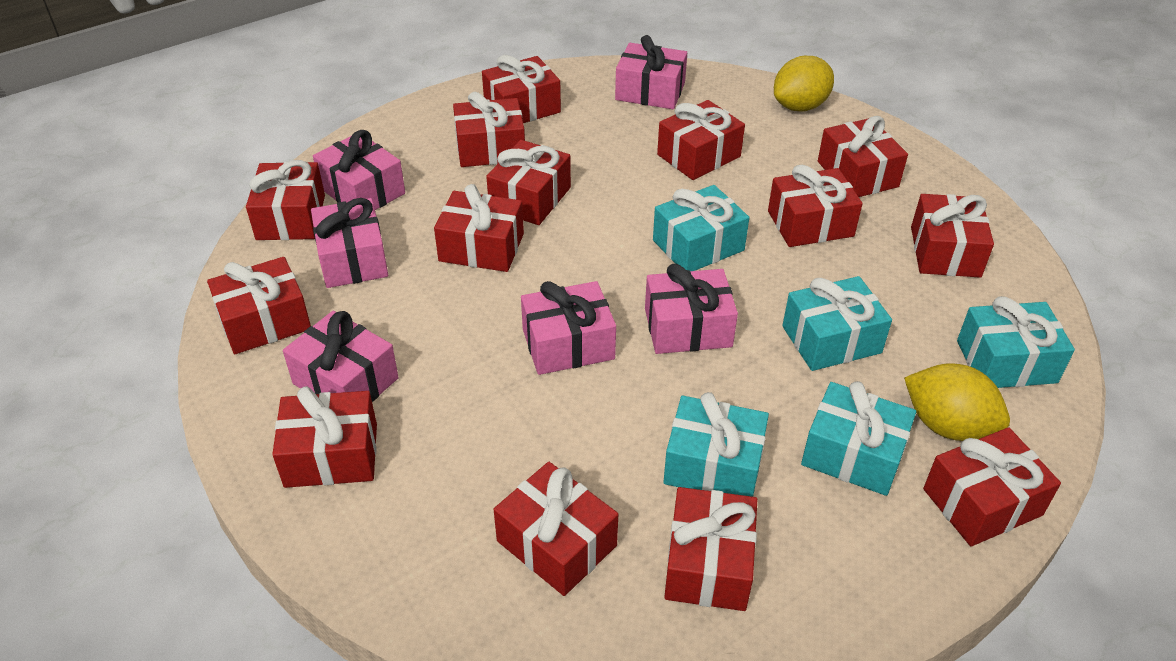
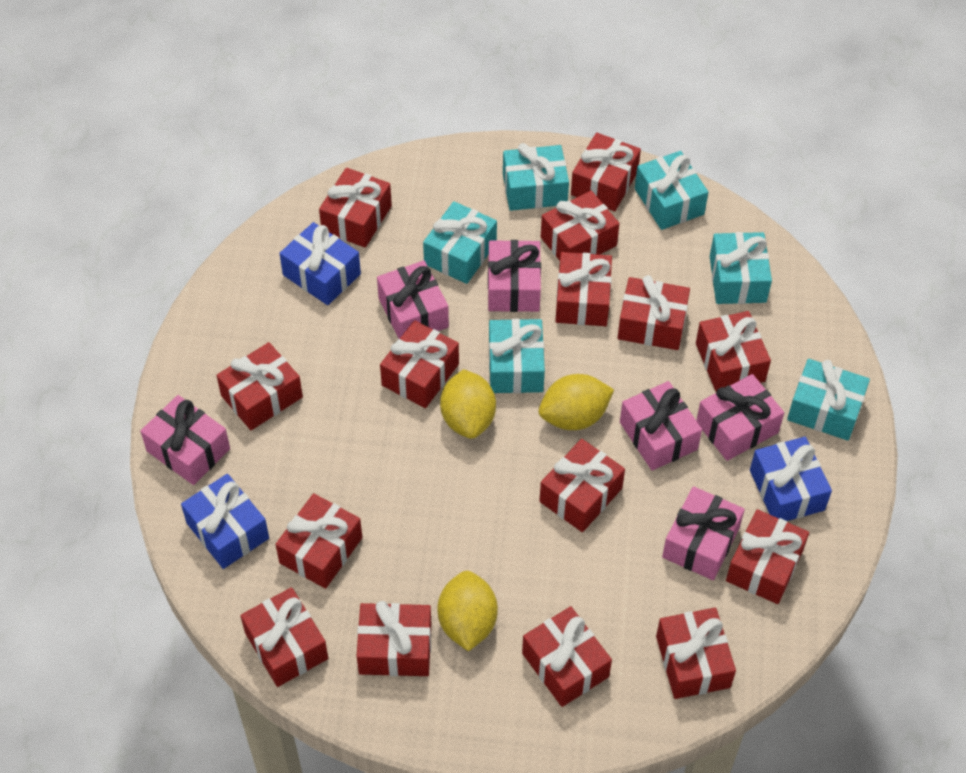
blue gift: 0 -> 3
red gift: 14 -> 15
turquoise gift: 5 -> 6
yellow lemon: 2 -> 3

